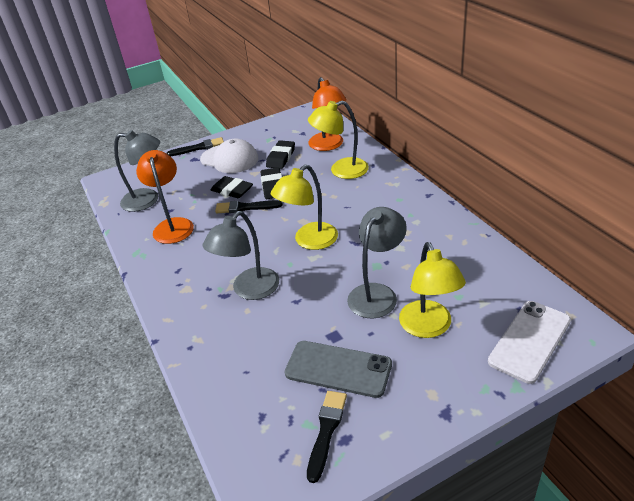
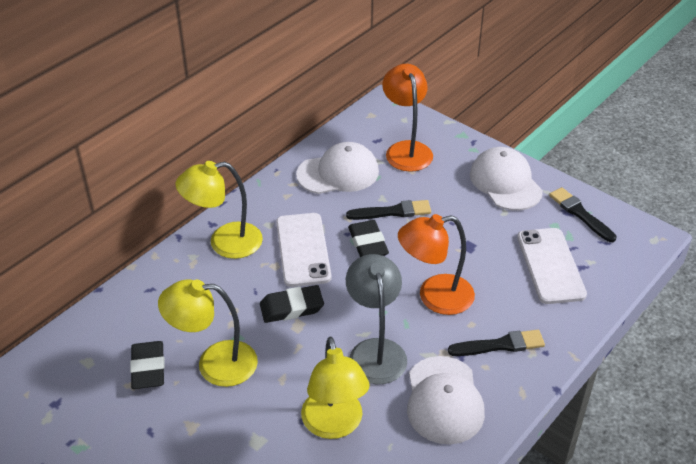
grey lamp: 3 -> 1
grey phone: 1 -> 0
white cap: 1 -> 3
white phone: 1 -> 2

